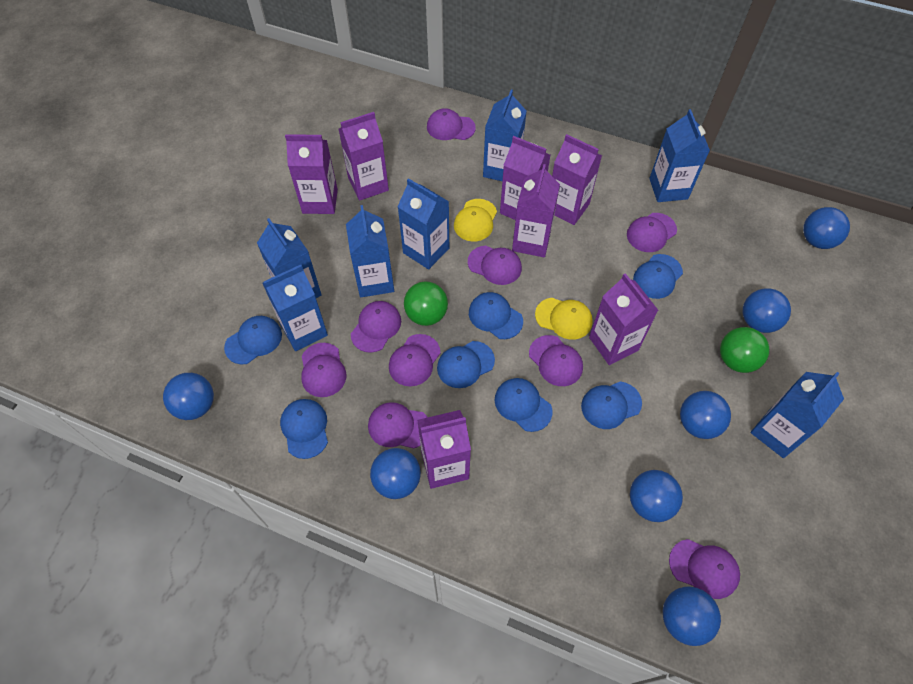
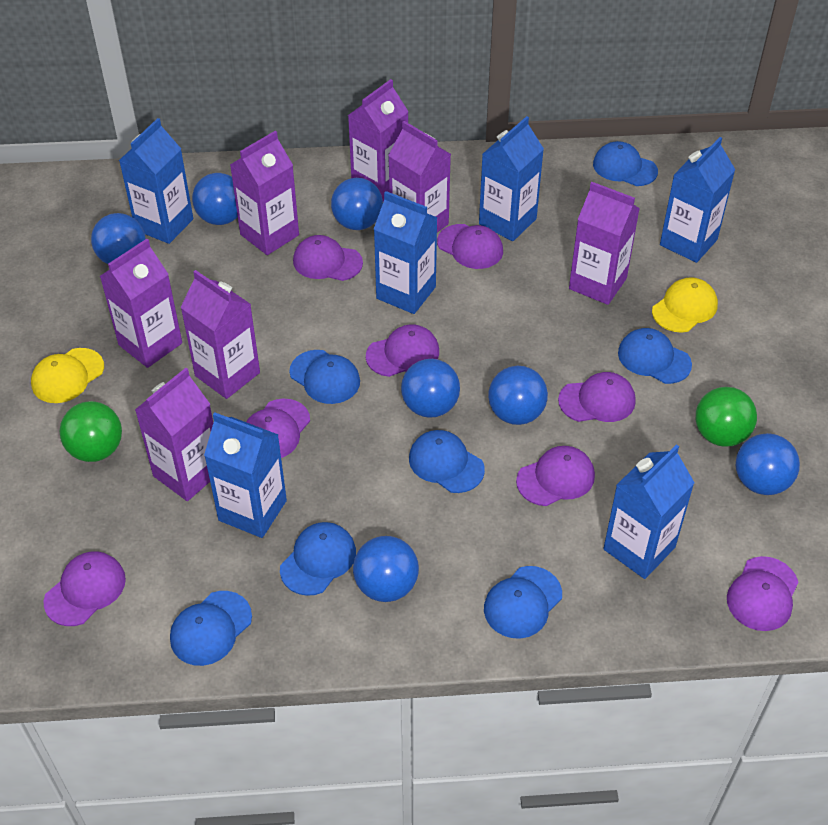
blue carton: 7 -> 6
purple cap: 9 -> 8

